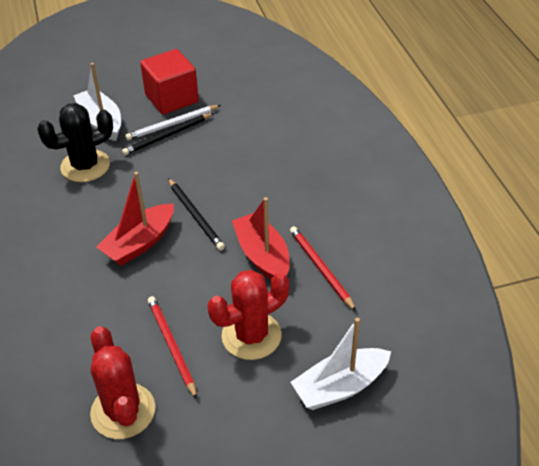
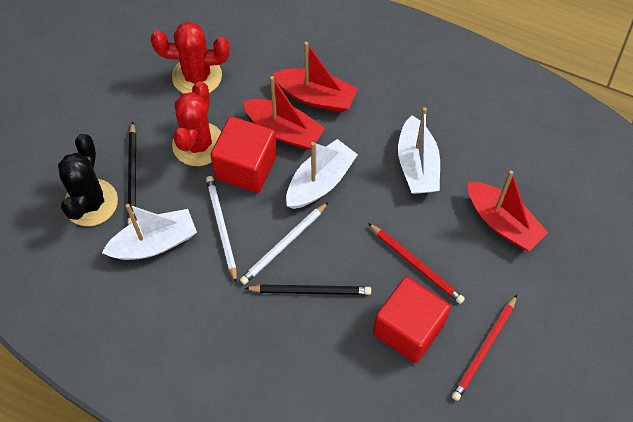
red boat: 2 -> 3
red cube: 1 -> 2
white boat: 2 -> 3
white pencil: 1 -> 2

